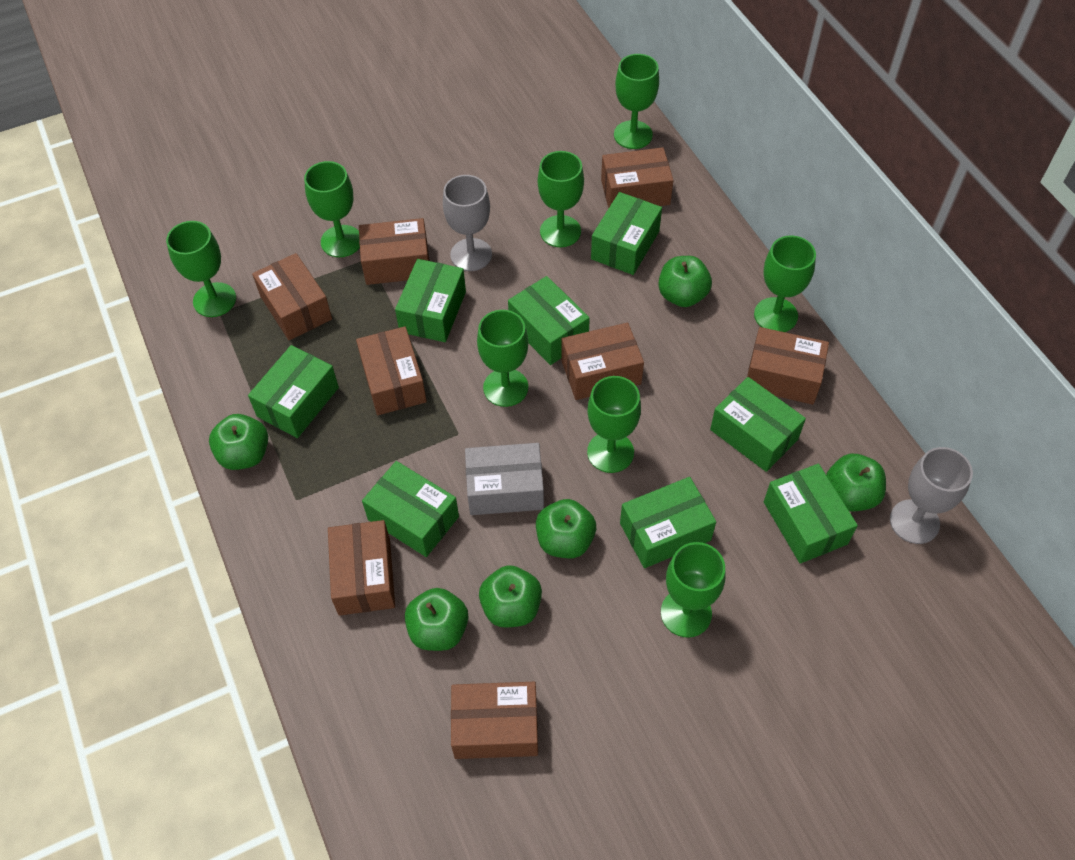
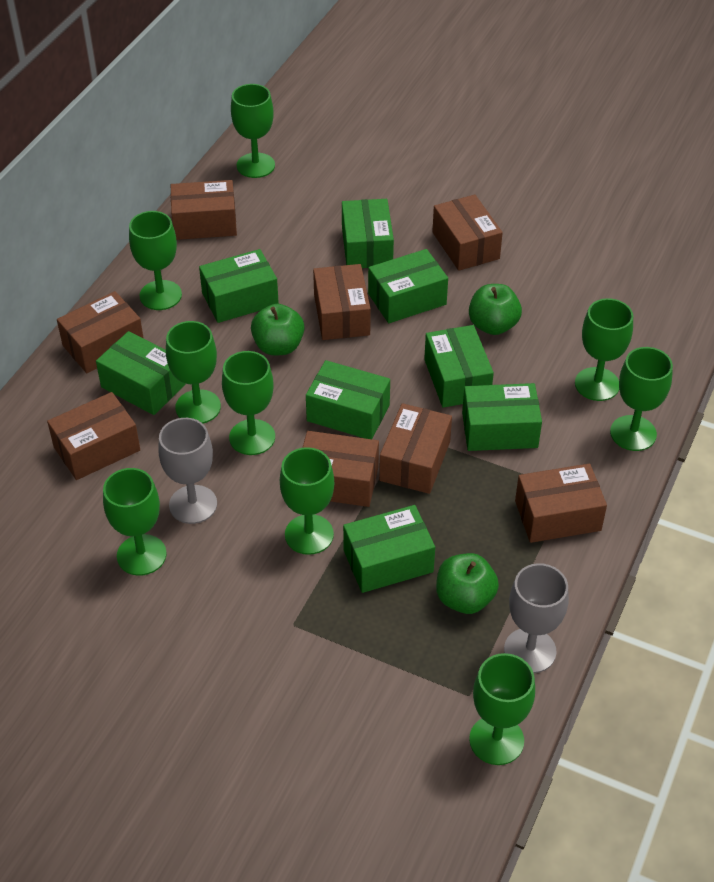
green apple: 6 -> 3
green goblet: 8 -> 9
grey box: 1 -> 0

